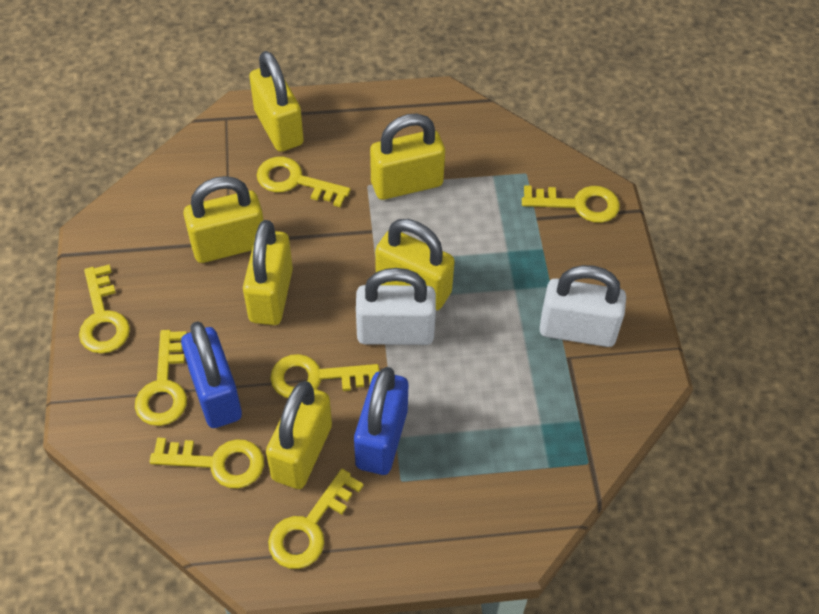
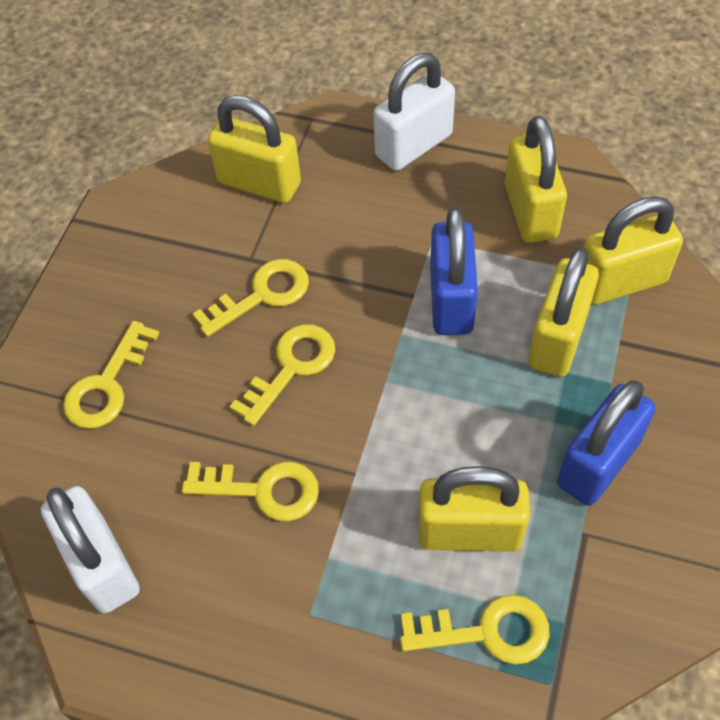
yellow key: 7 -> 5
yellow padlock: 6 -> 5

